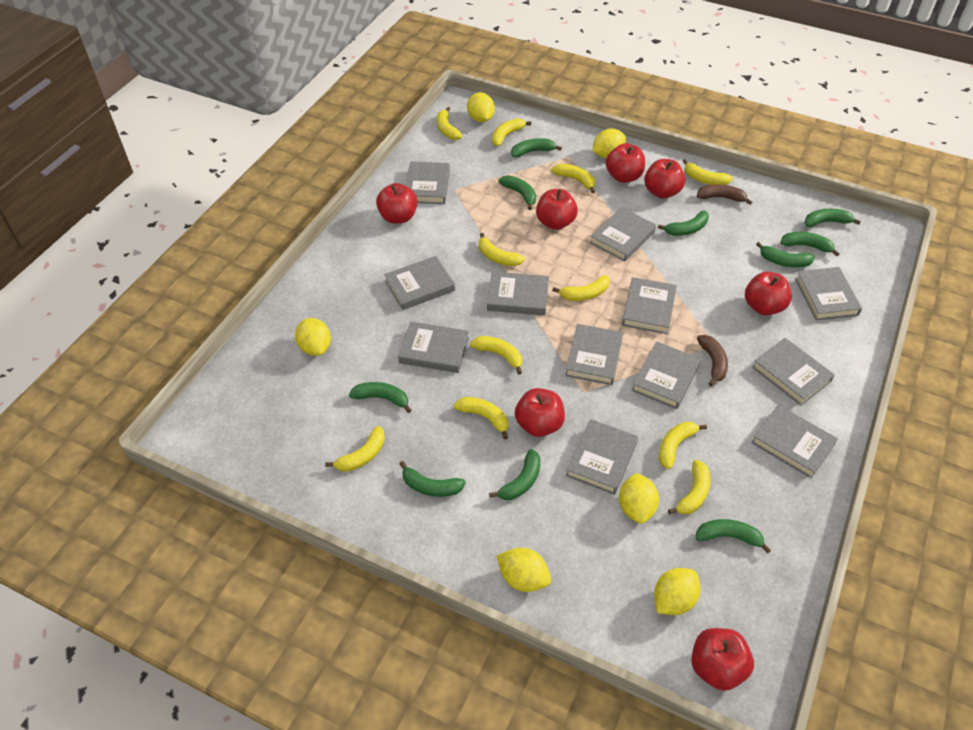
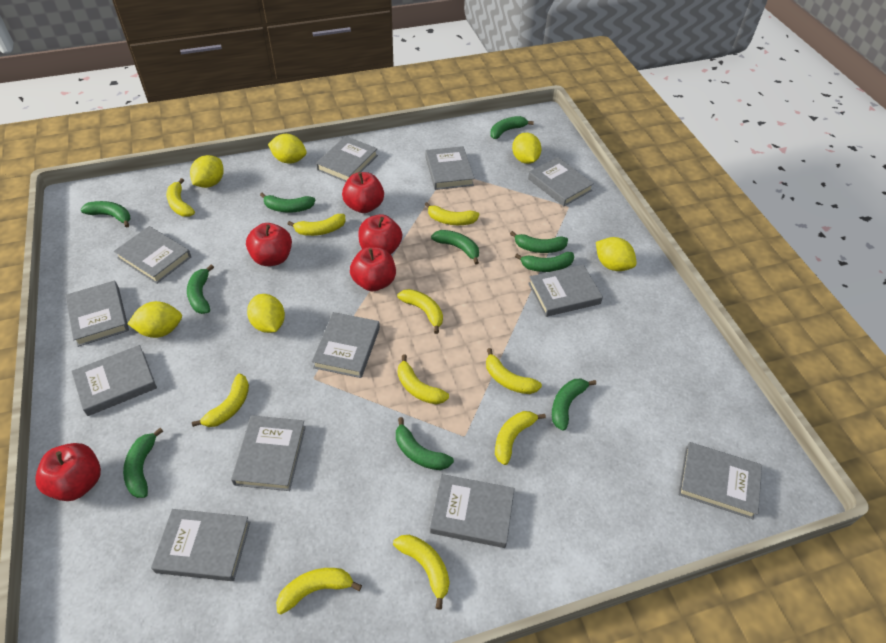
brown banana: 2 -> 0
red apple: 7 -> 5
yellow banana: 11 -> 10

